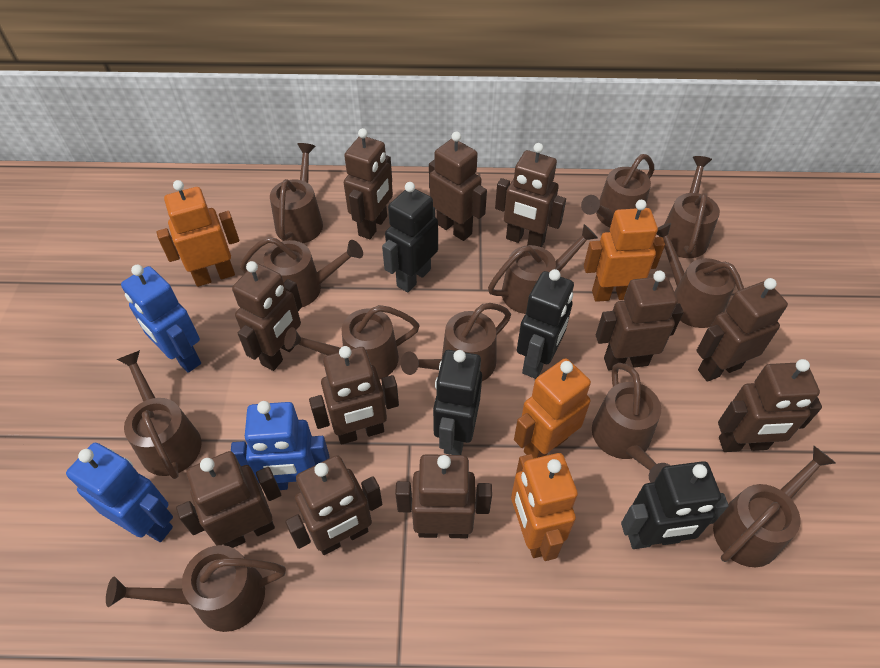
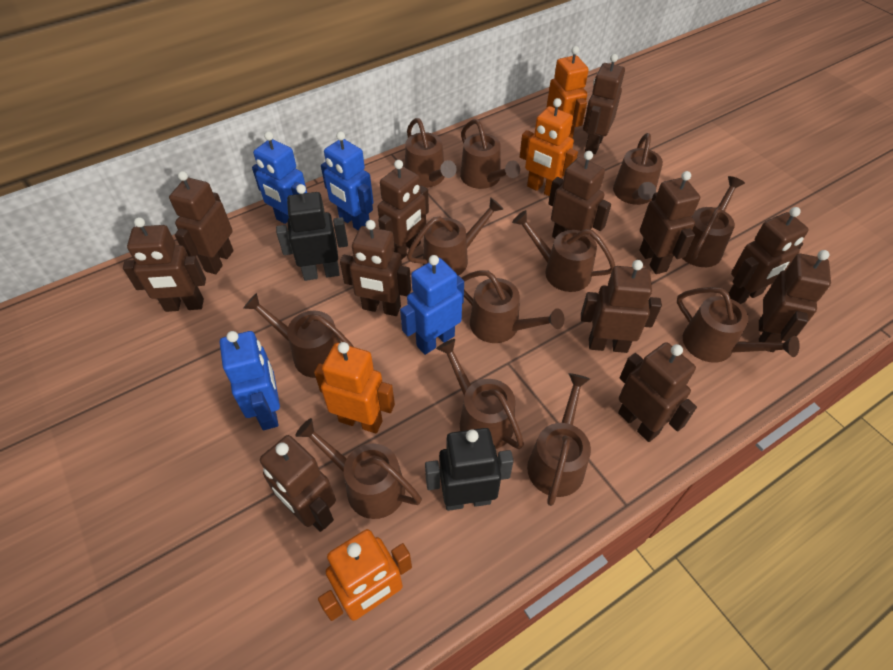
black robot: 4 -> 2
blue robot: 3 -> 4
brown robot: 11 -> 12

